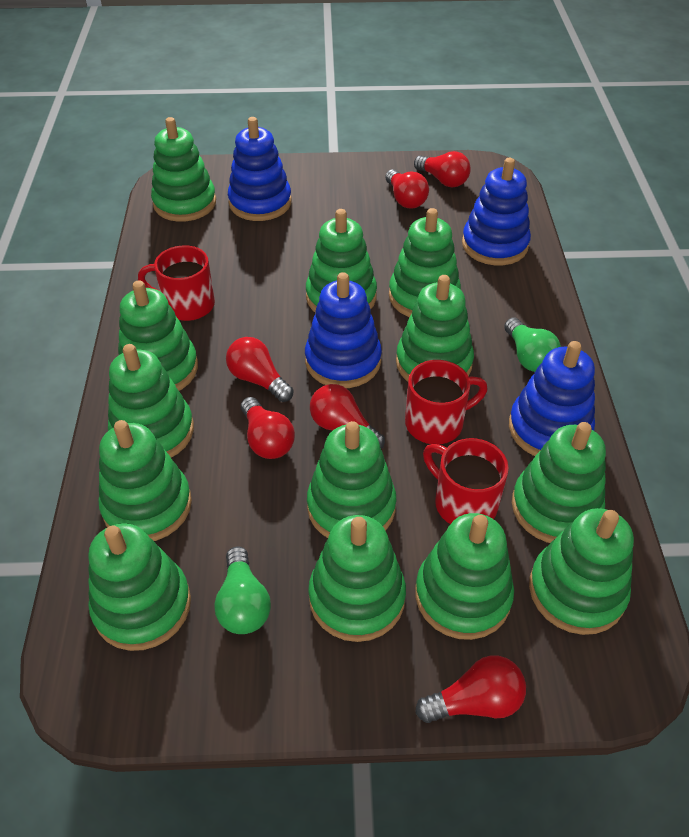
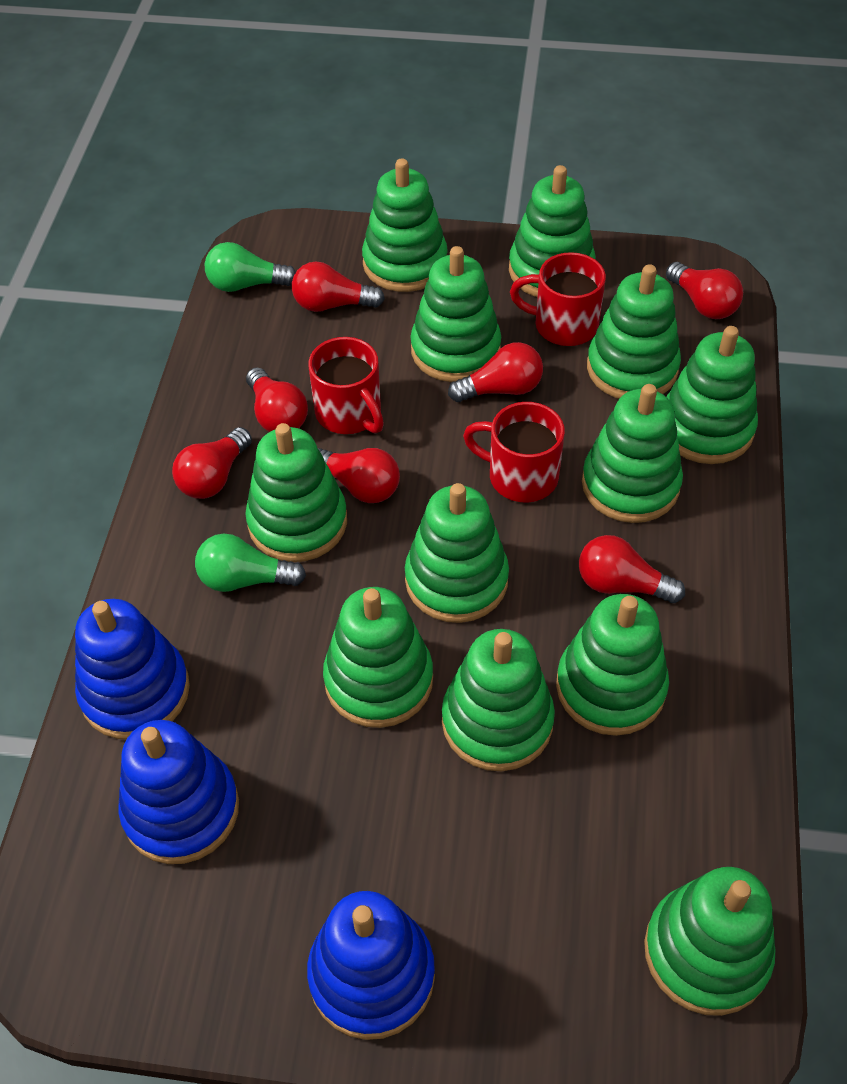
blue stacking toy: 4 -> 3
green stacking toy: 13 -> 12
red light bulb: 6 -> 7

